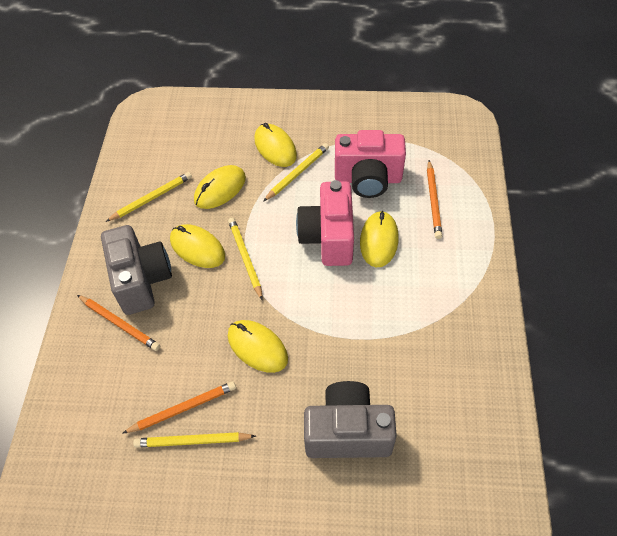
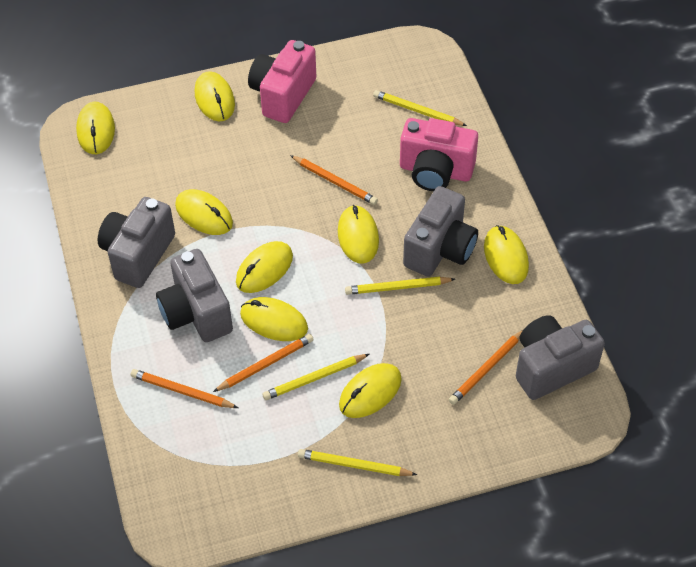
grey camera: 2 -> 4
orange pencil: 3 -> 4
yellow mouse: 5 -> 8

